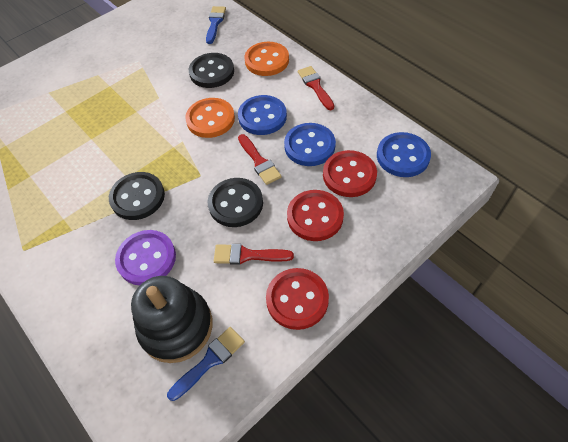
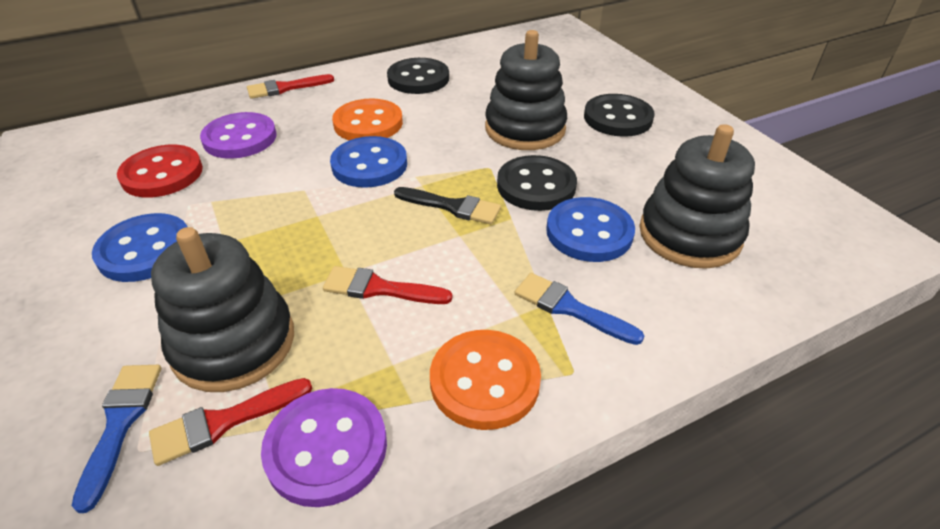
black brush: 0 -> 1
black stacking toy: 1 -> 3
purple button: 1 -> 2
red button: 3 -> 1

